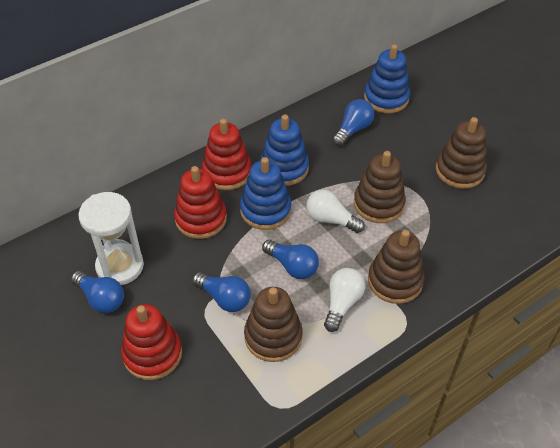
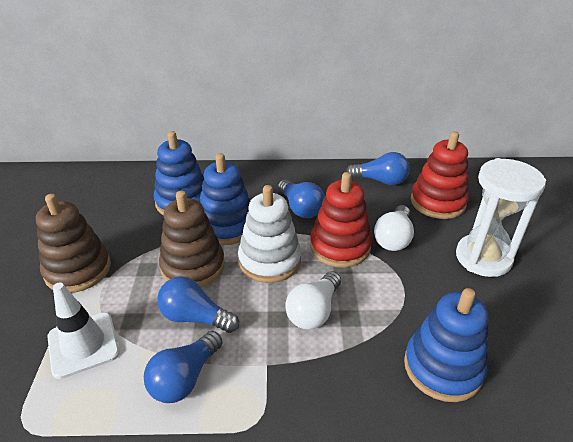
brown stacking toy: 4 -> 2
red stacking toy: 3 -> 2
white stacking toy: 0 -> 1
white traffic cone: 0 -> 1

